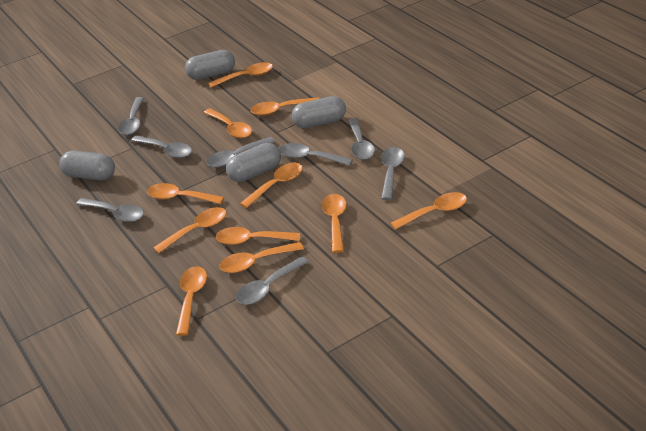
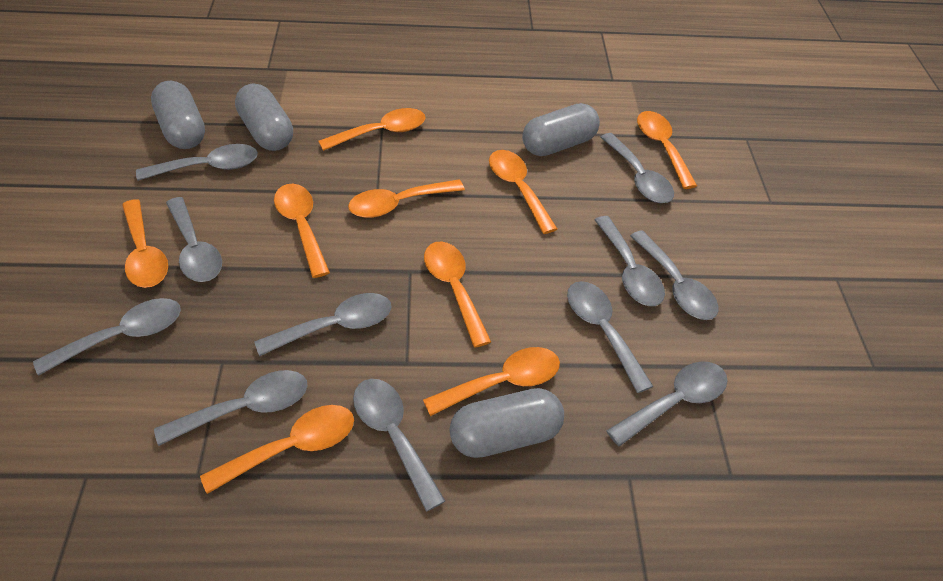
grey spoon: 8 -> 11
orange spoon: 11 -> 9

